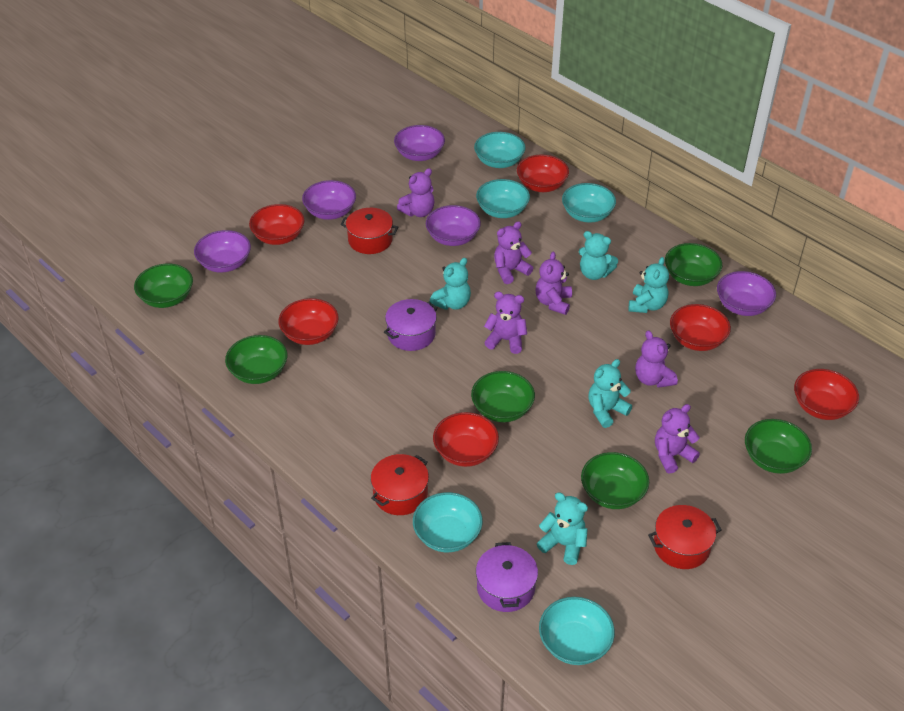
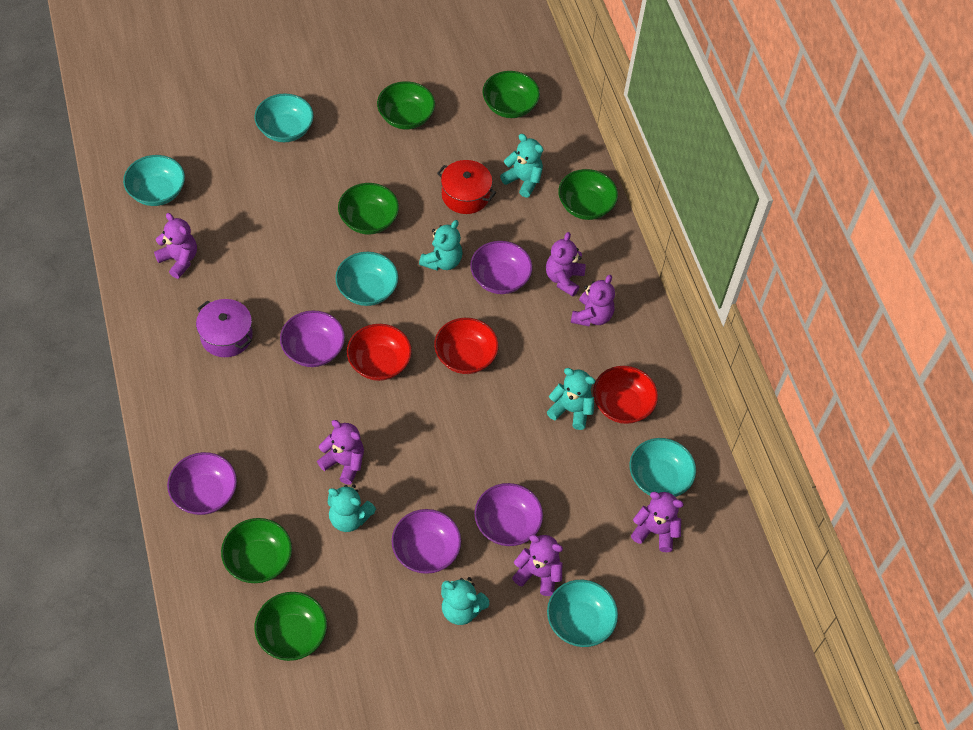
purple pot: 2 -> 1
red bowl: 6 -> 3
red pot: 3 -> 1

